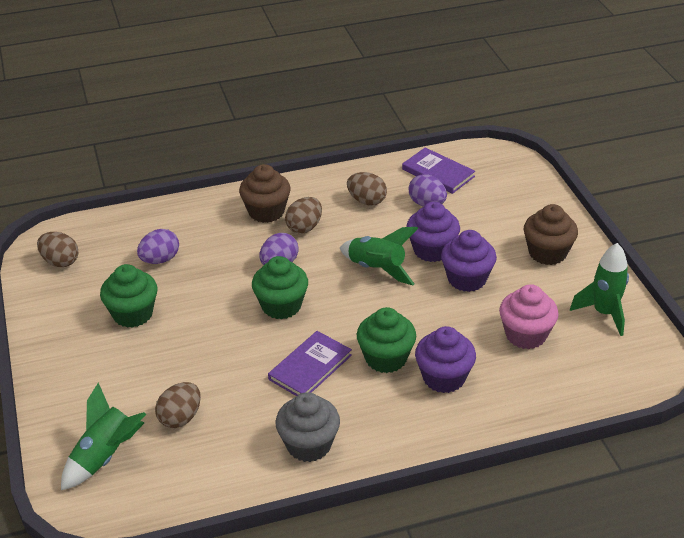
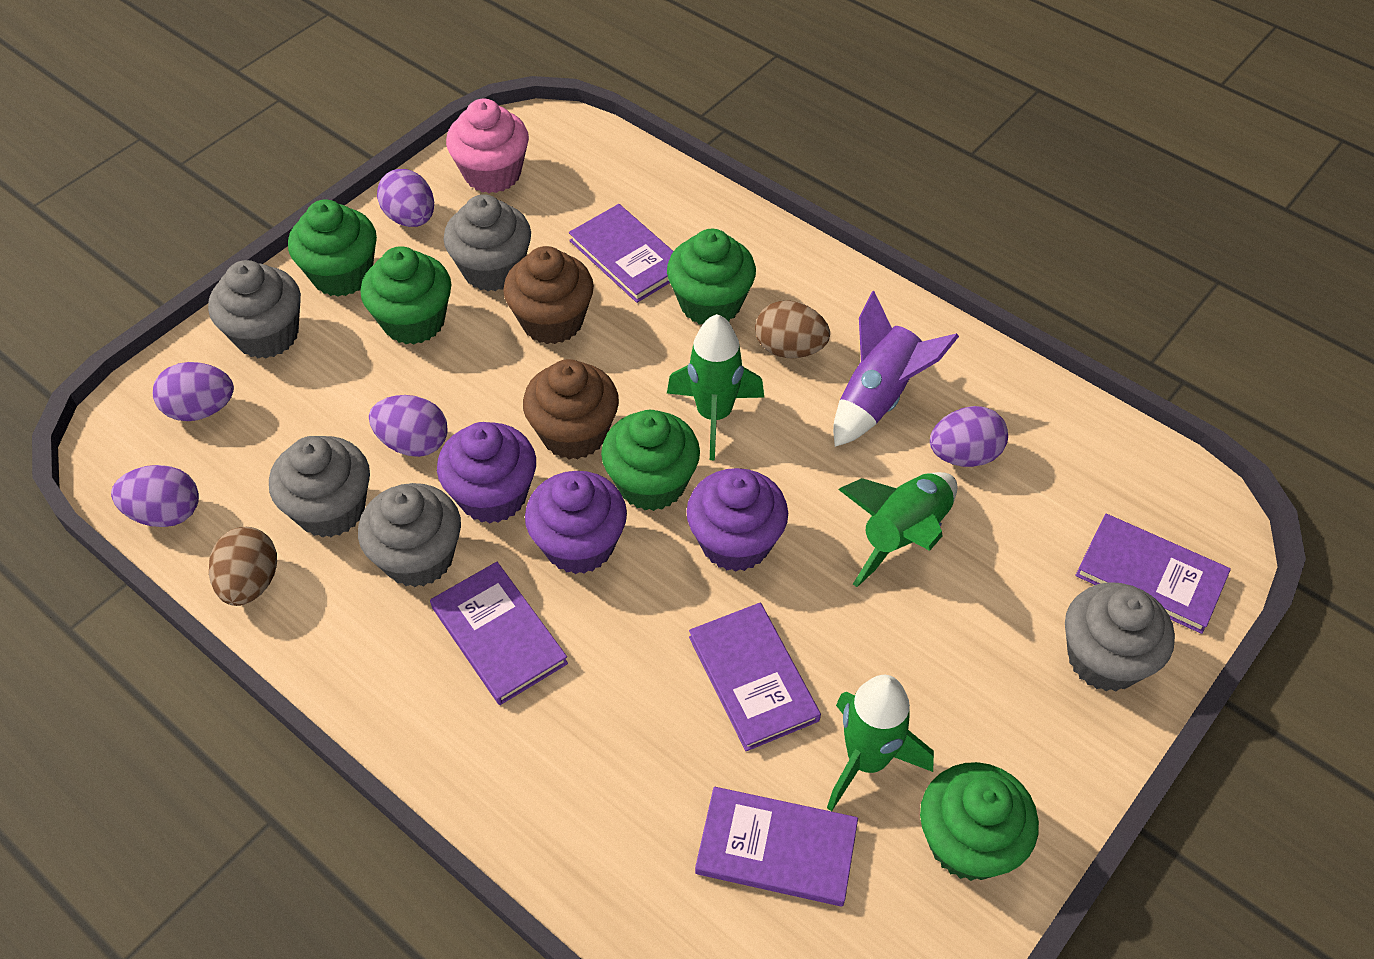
brown egg: 4 -> 2
green cupcake: 3 -> 5
grey cupcake: 1 -> 5
purple book: 2 -> 5
purple egg: 3 -> 5
purple rocket: 0 -> 1

